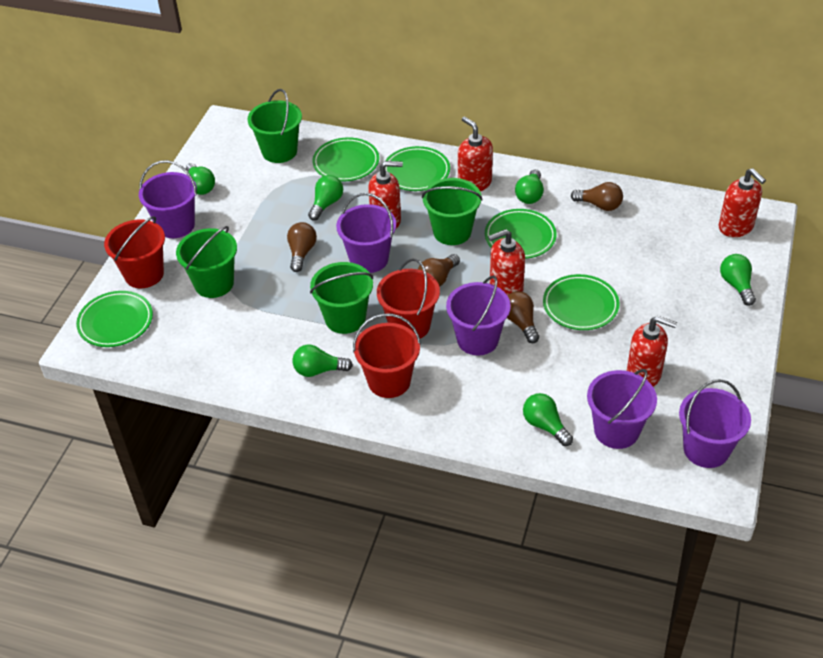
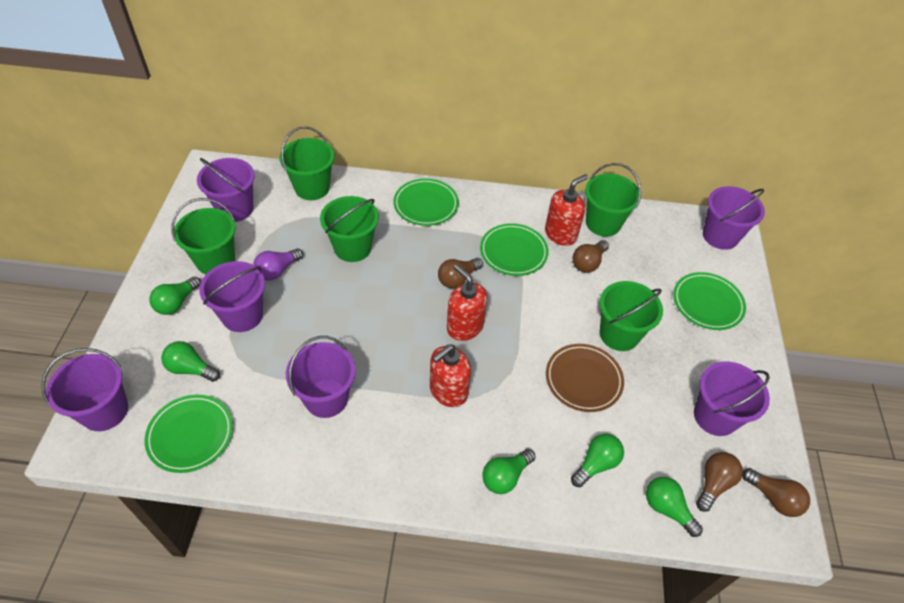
brown plate: 0 -> 1
green bucket: 4 -> 5
green light bulb: 6 -> 5
green plate: 5 -> 4
purple bucket: 5 -> 6
purple light bulb: 0 -> 1
red bucket: 3 -> 0
red soap dispenser: 5 -> 3

